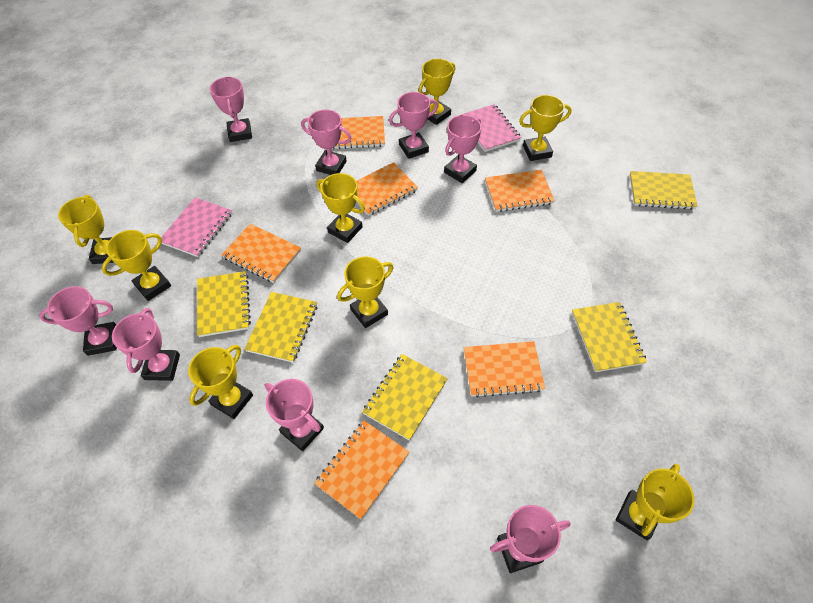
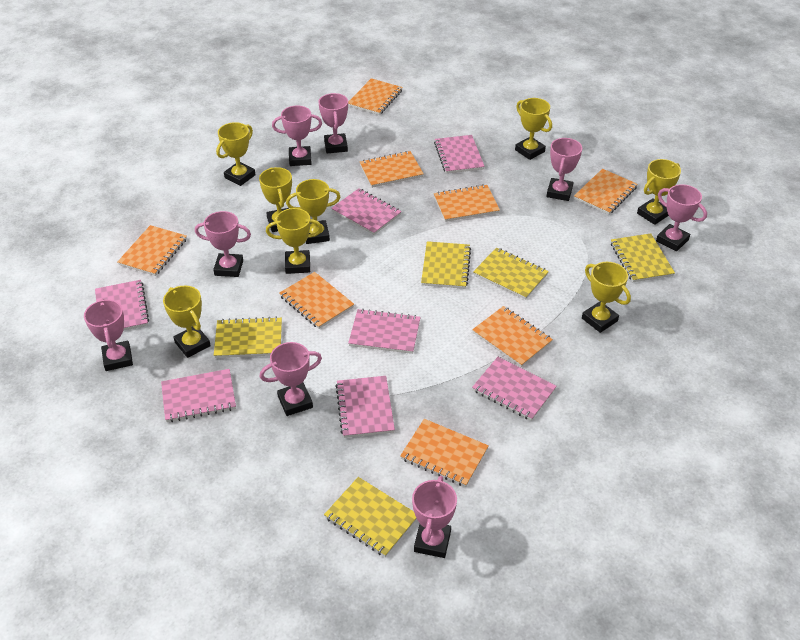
orange notebook: 6 -> 8
pink notebook: 2 -> 7

